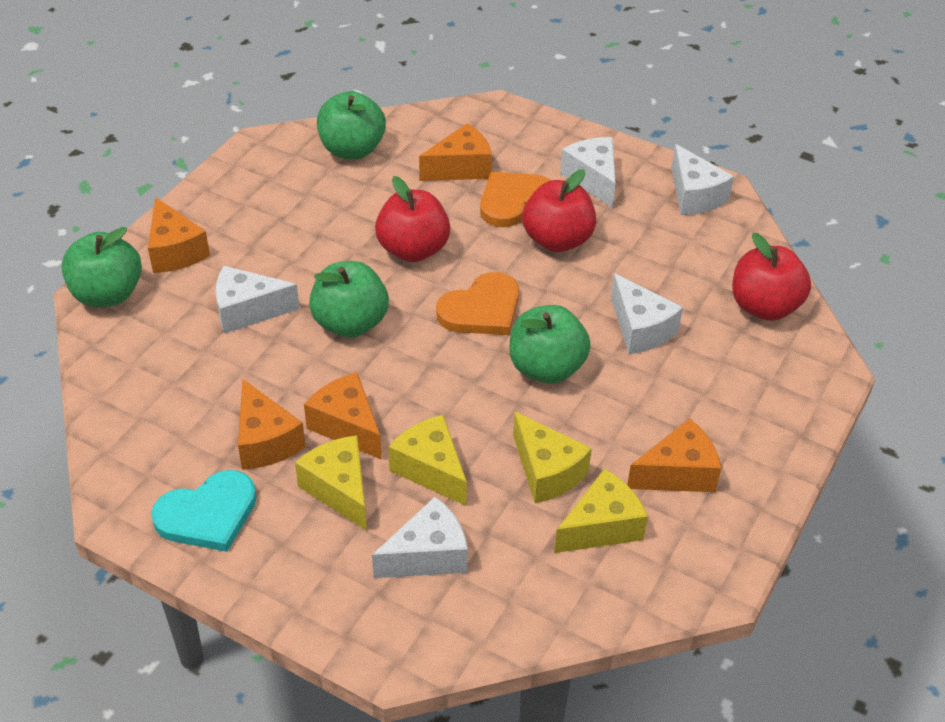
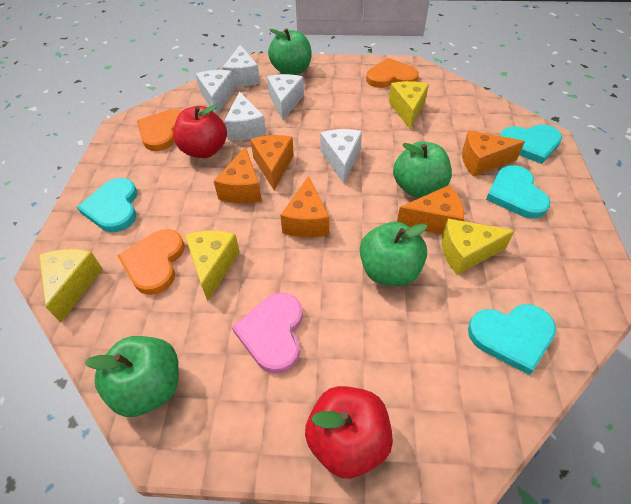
orange heart: 2 -> 3
pink heart: 0 -> 1
red apple: 3 -> 2
turquoise heart: 1 -> 4

